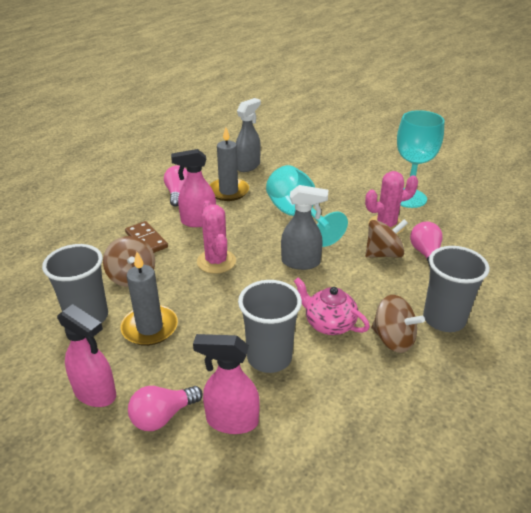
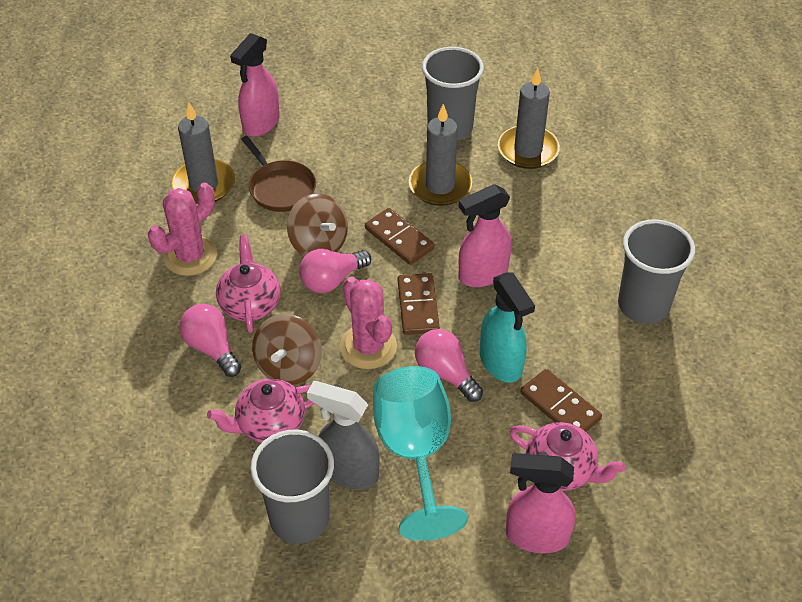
brown domino: 1 -> 3
brown pan: 0 -> 1
brown spinning top: 3 -> 2
grey candle: 2 -> 3
grey spray bottle: 2 -> 1
pink teapot: 1 -> 3
turquoise goblet: 2 -> 1
turquoise spray bottle: 0 -> 1

